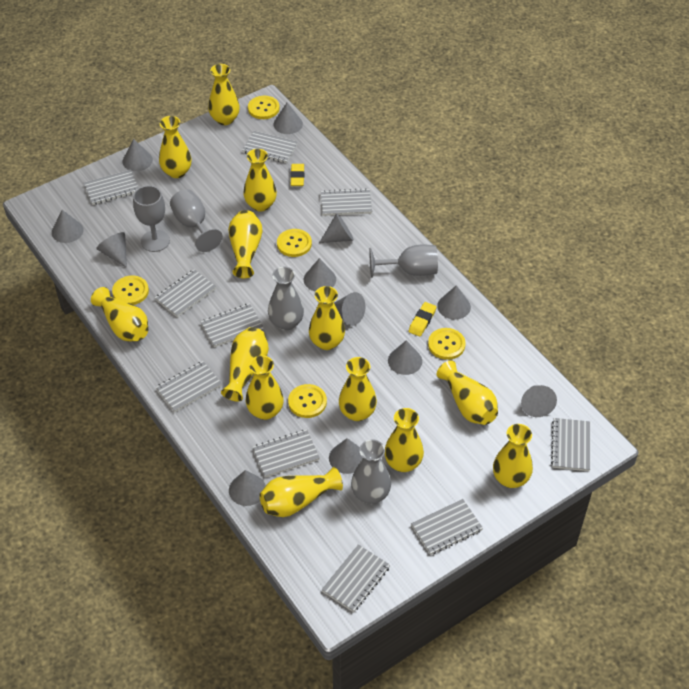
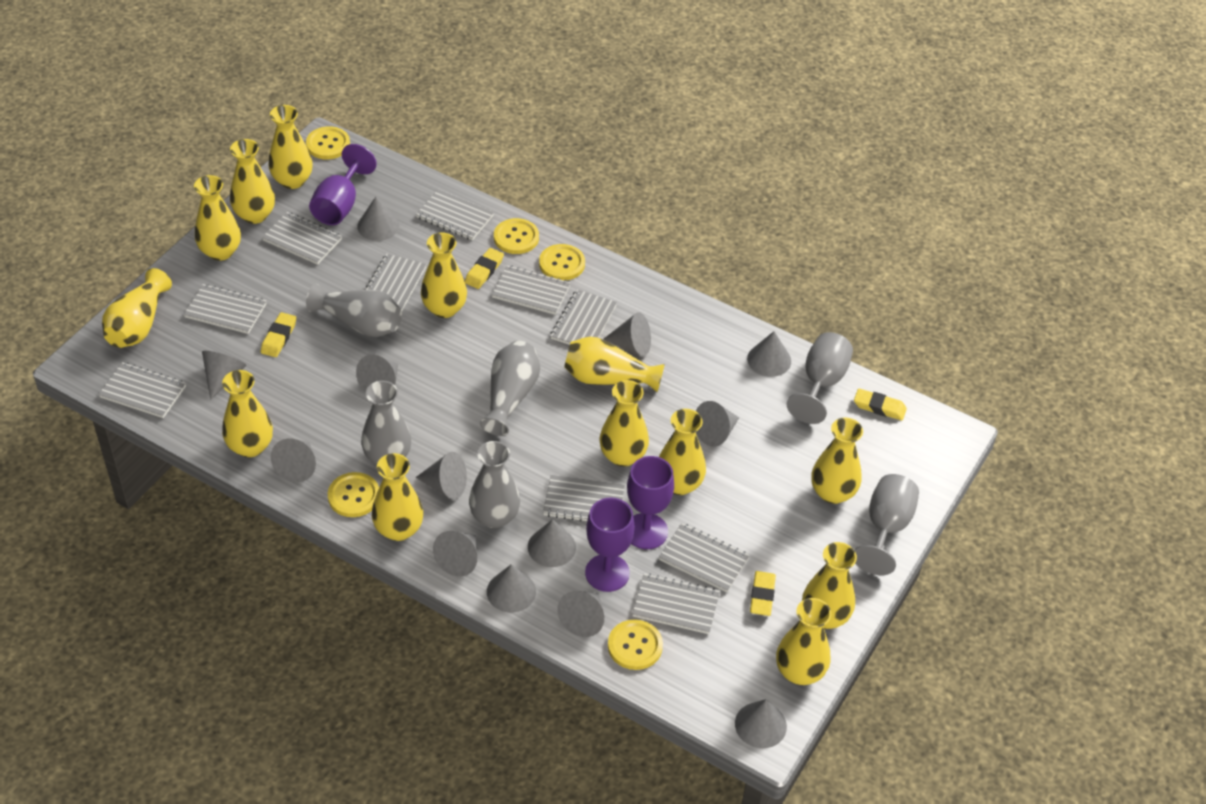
grey cone: 12 -> 13
grey goblet: 3 -> 2
grey vase: 2 -> 4
purple goblet: 0 -> 3
yellow eraser: 2 -> 4

